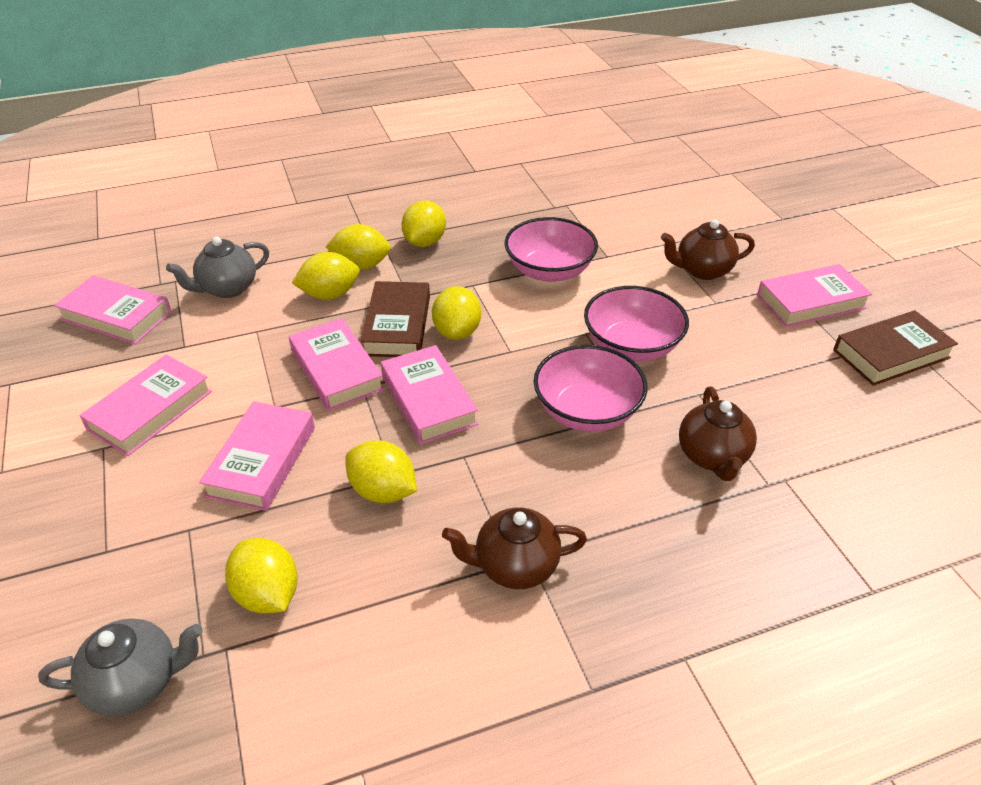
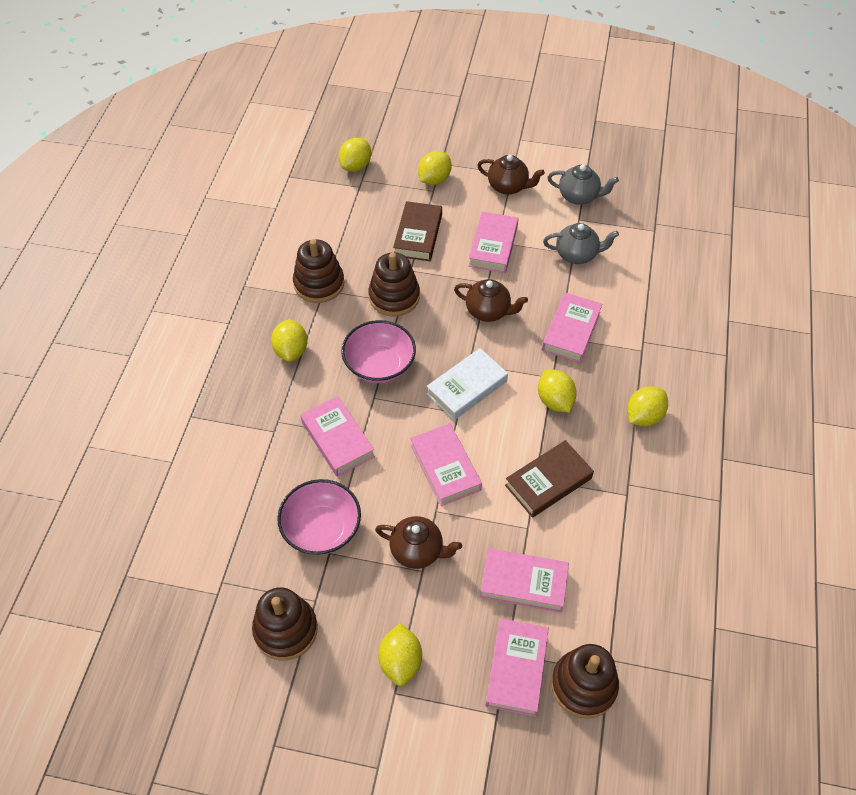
brown stacking toy: 0 -> 4
pink bowl: 3 -> 2
white book: 0 -> 1

